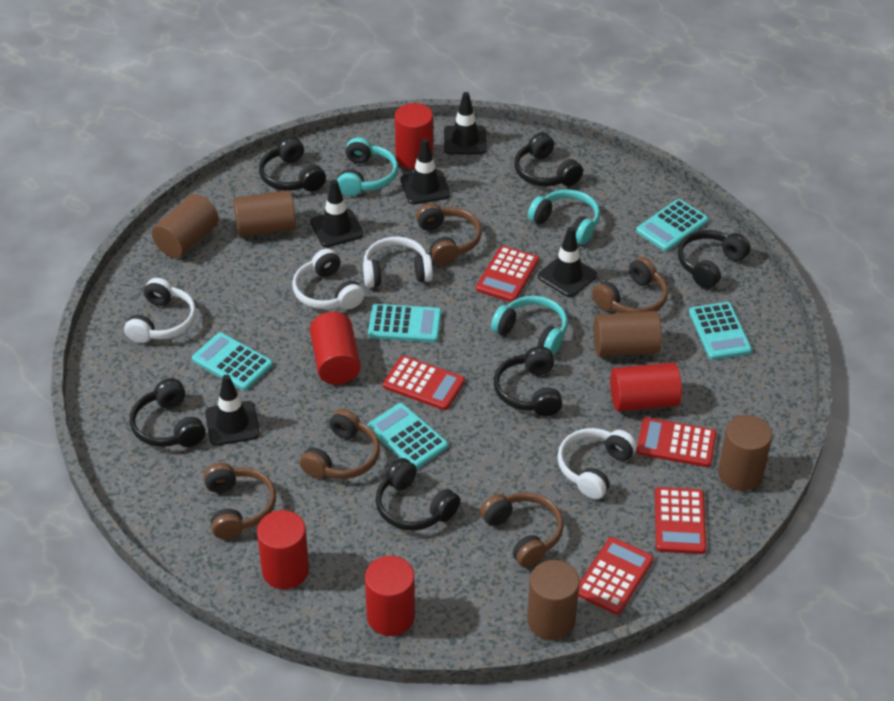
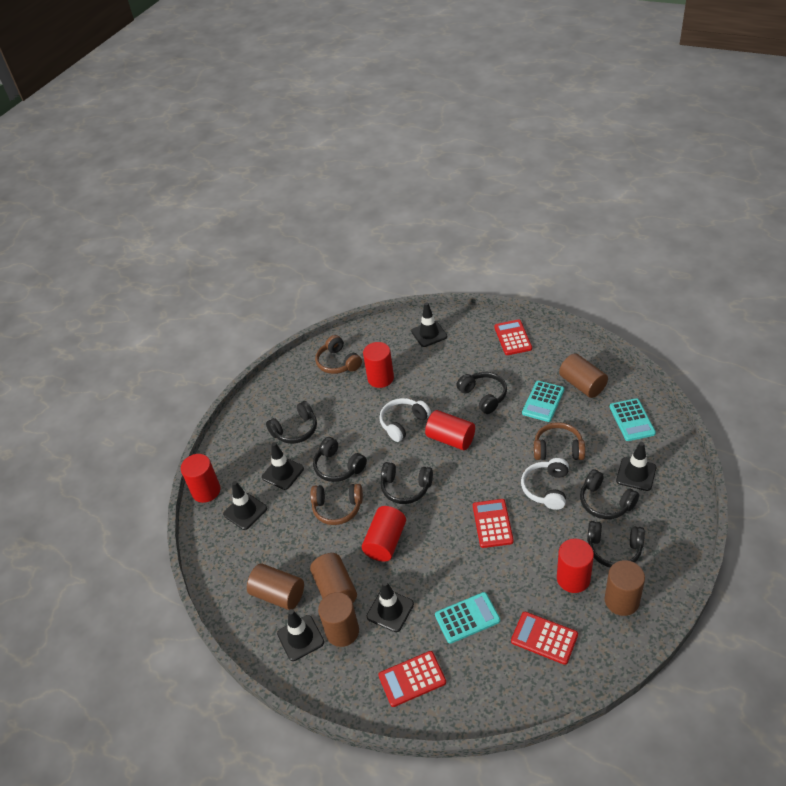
black traffic cone: 5 -> 6
brown headphones: 5 -> 3
red calculator: 5 -> 4
turquoise calculator: 5 -> 3
turquoise headphones: 3 -> 0
white headphones: 4 -> 2

